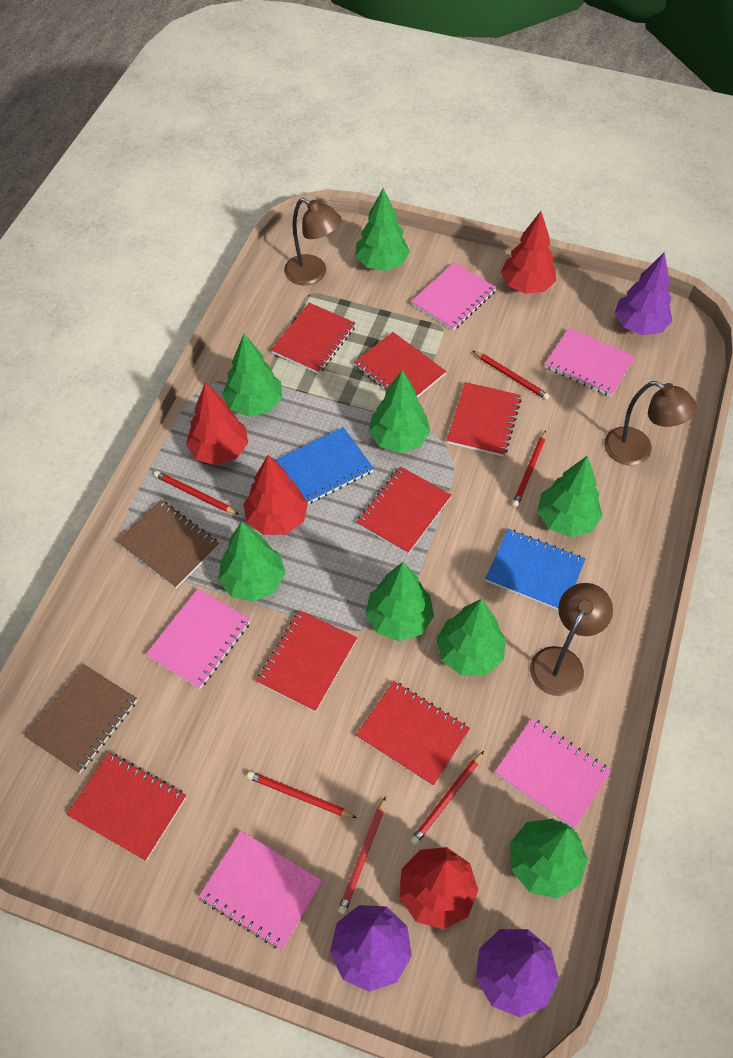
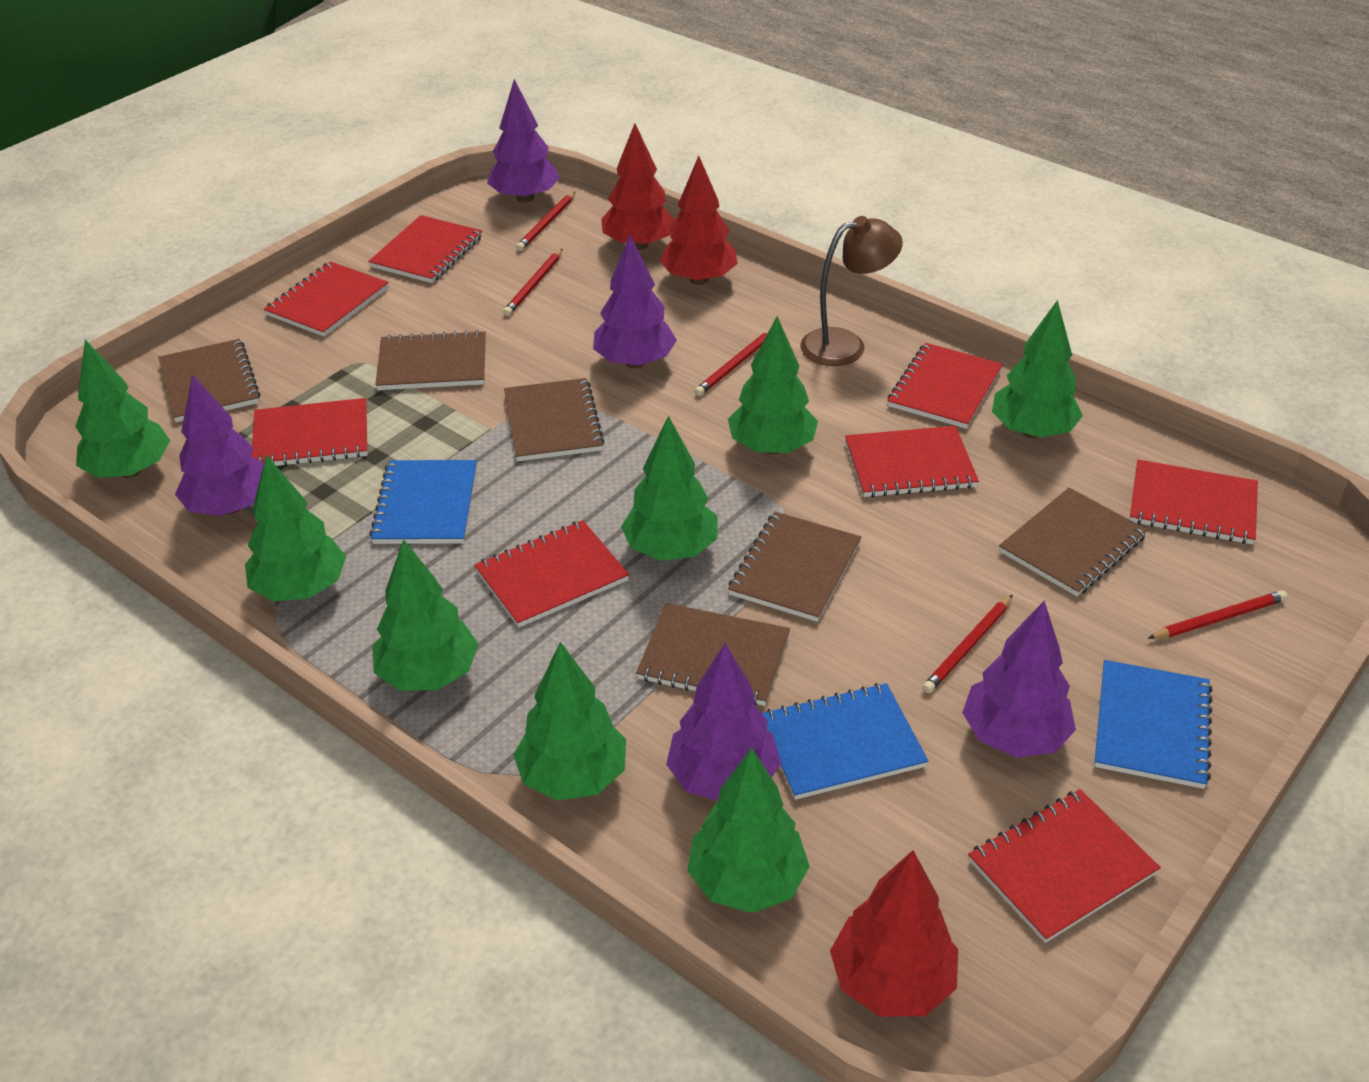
blue notebook: 2 -> 3
brown lamp: 3 -> 1
brown notebook: 2 -> 6
pink notebook: 5 -> 0
purple tree: 3 -> 5
red notebook: 7 -> 8
red pencil: 6 -> 5
red tree: 4 -> 3

